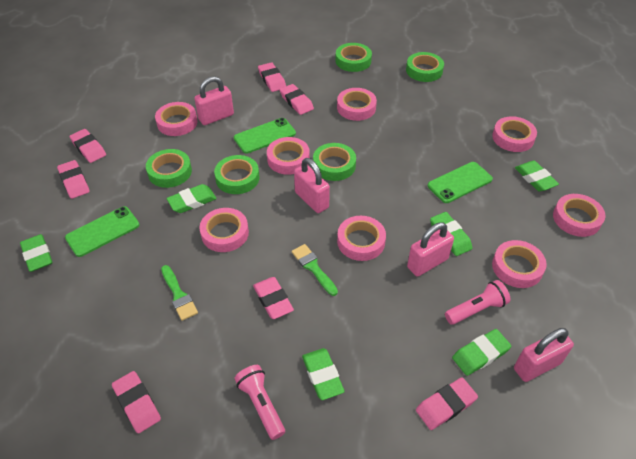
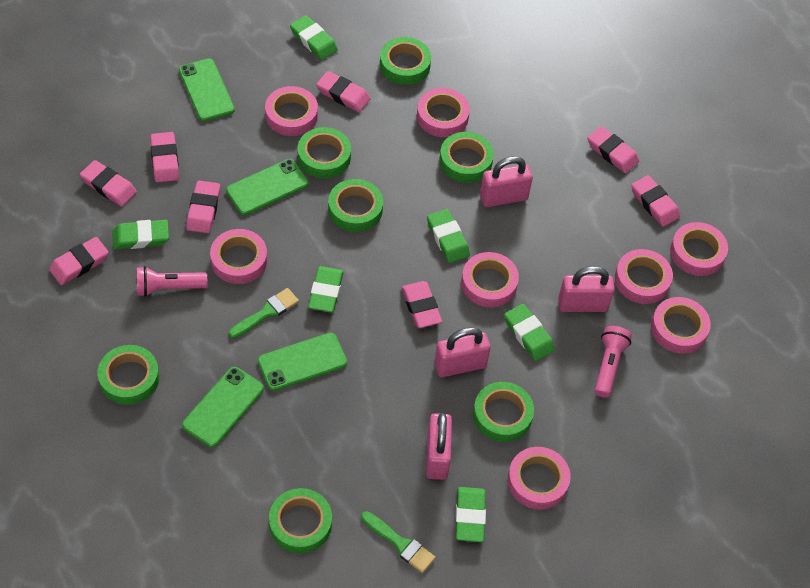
green phone: 3 -> 4
green tape: 5 -> 7
pink eraser: 7 -> 8

